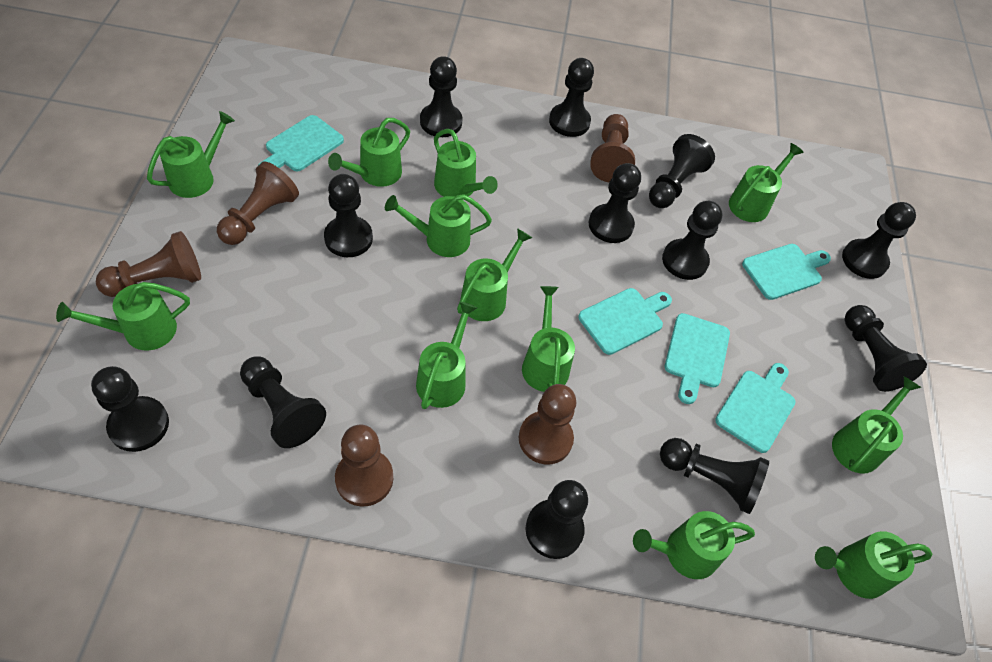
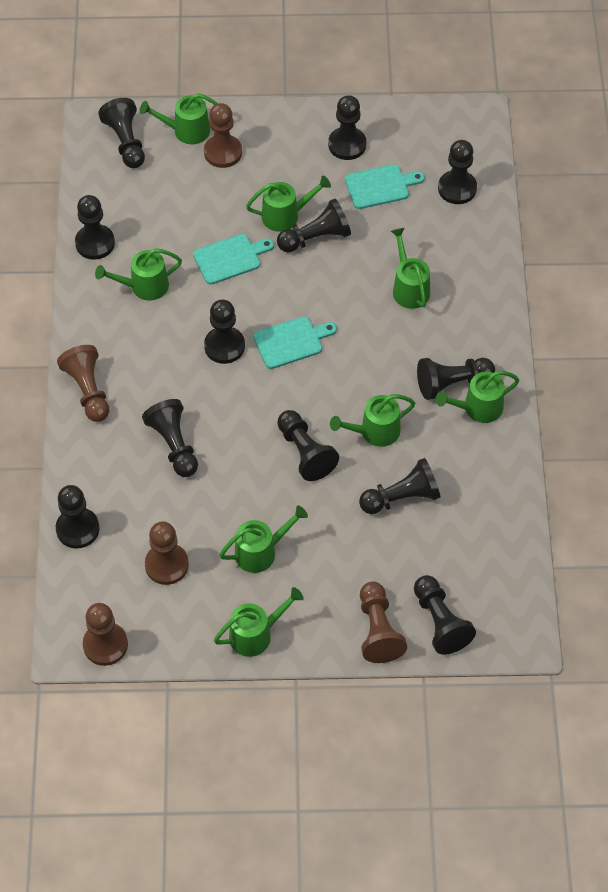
green watering can: 12 -> 8
turquoise cutting board: 5 -> 3

